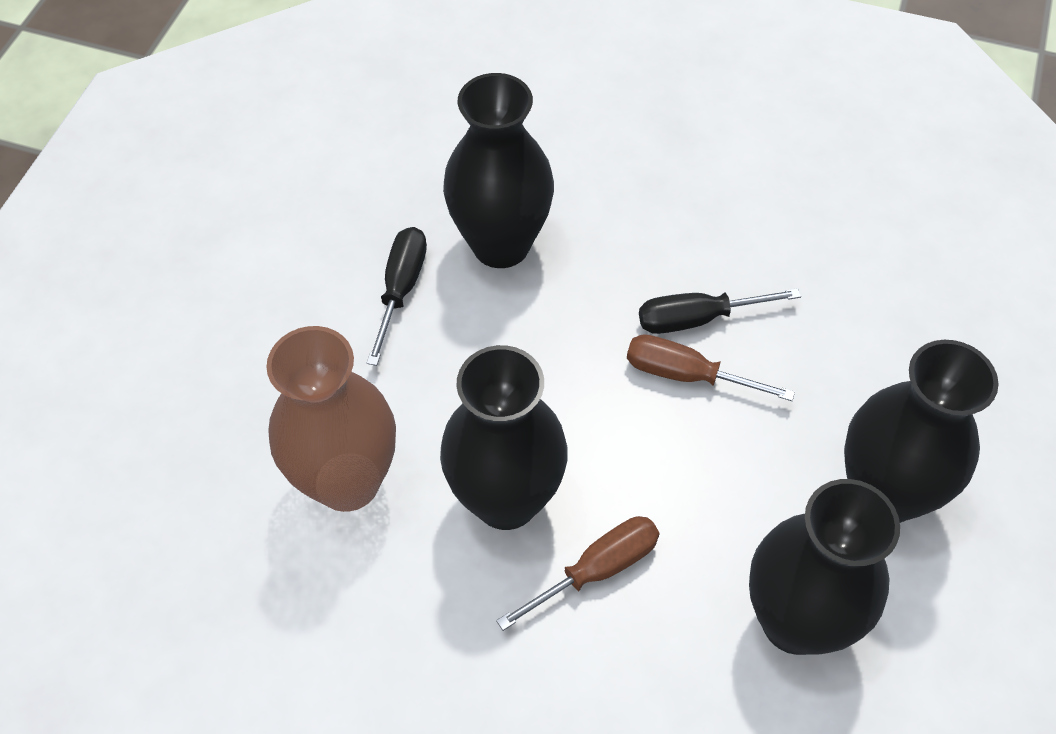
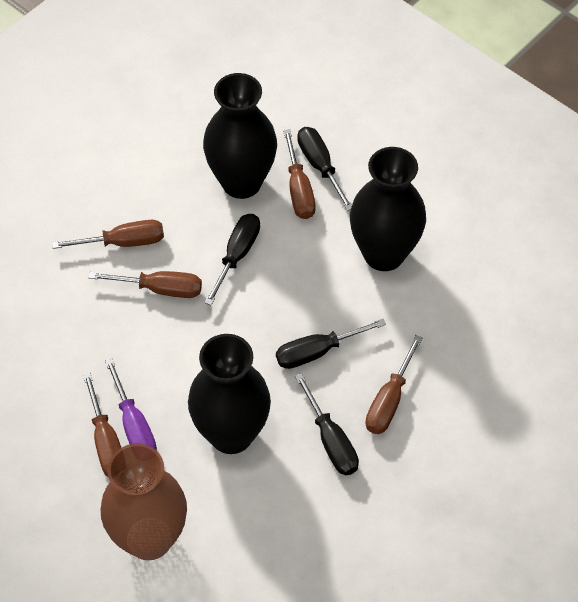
black screwdriver: 2 -> 4
black vase: 4 -> 3
brown screwdriver: 2 -> 5
purple screwdriver: 0 -> 1

